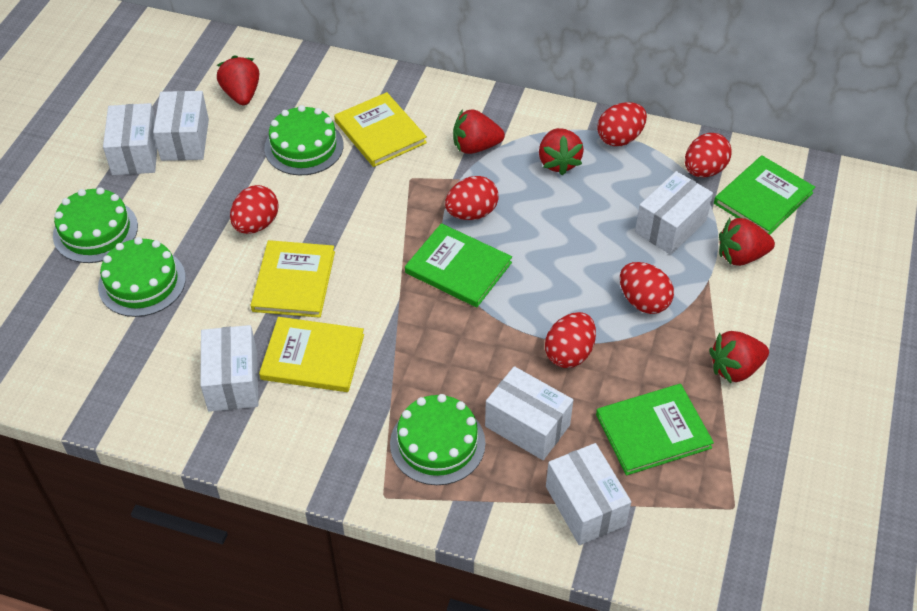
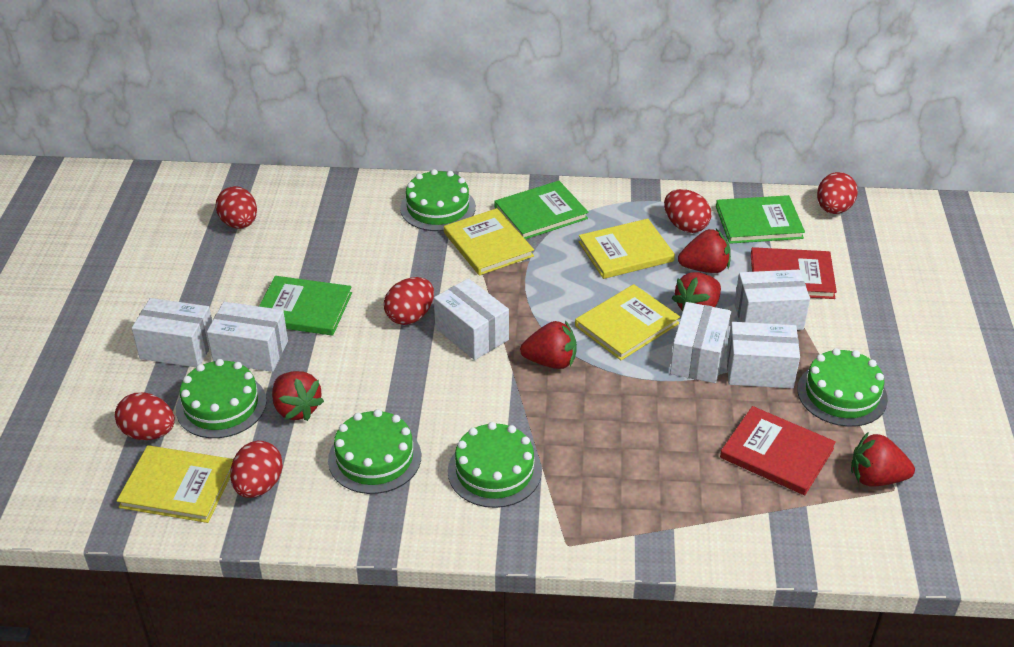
green cake: 4 -> 5
red book: 0 -> 2
yellow book: 3 -> 4

